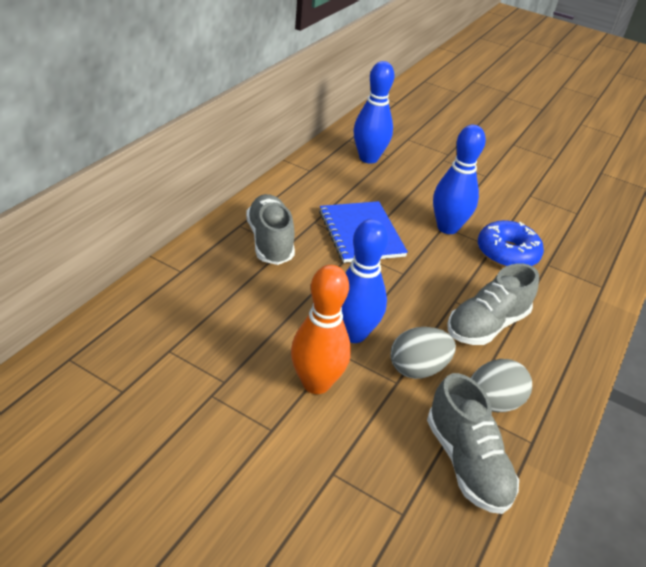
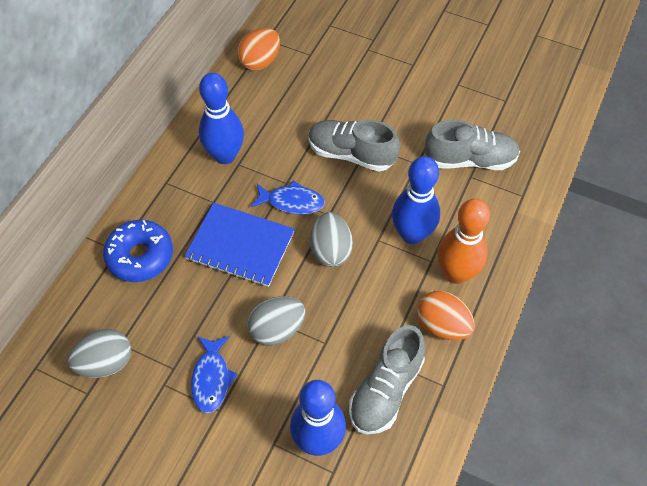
blue fish: 0 -> 2
grey egg: 2 -> 3
orange egg: 0 -> 2

